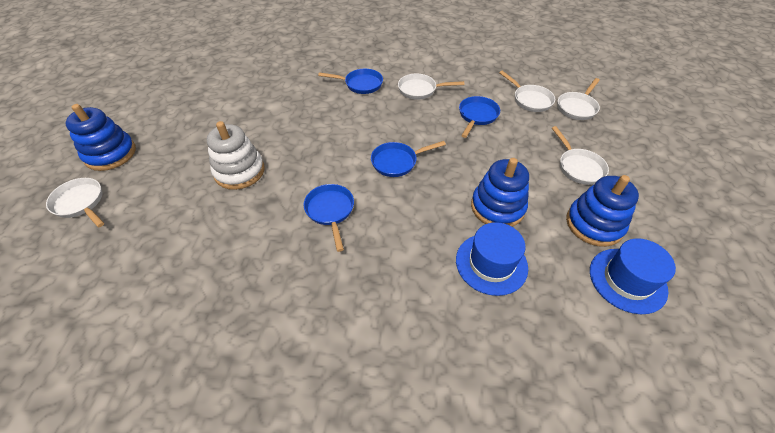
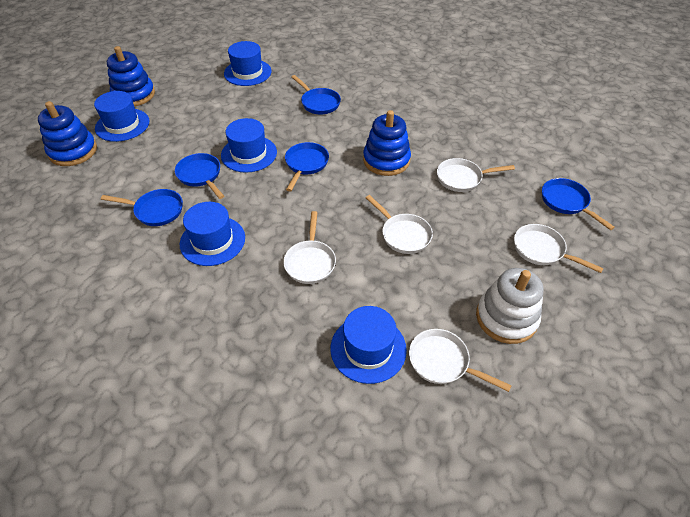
blue hat: 2 -> 5
blue pan: 4 -> 5

